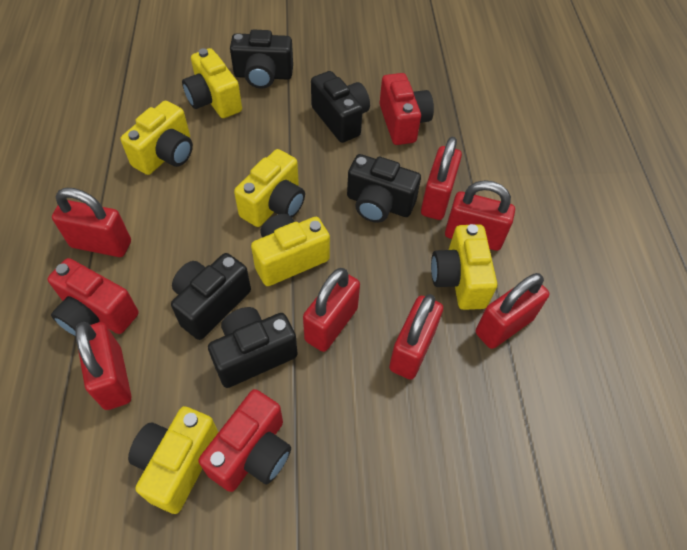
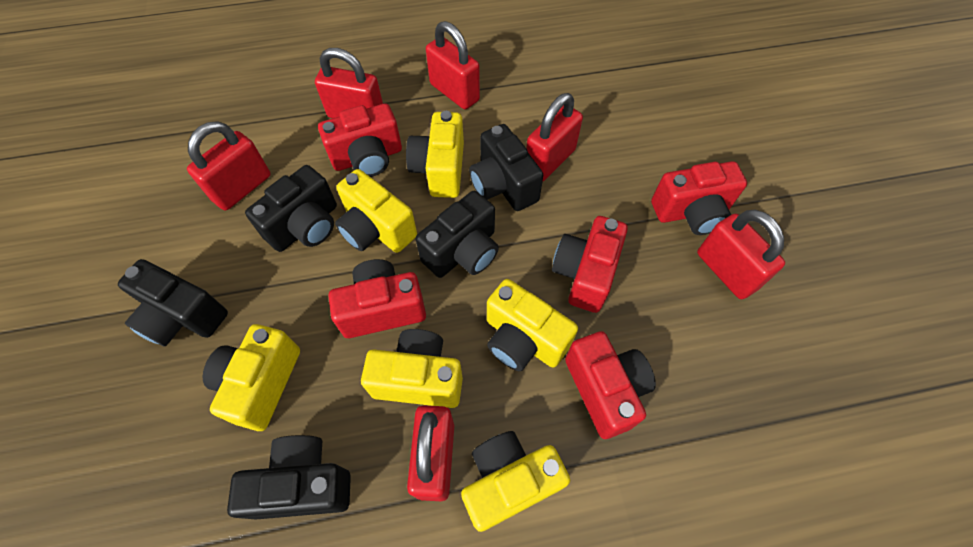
red camera: 3 -> 5
red padlock: 7 -> 6

